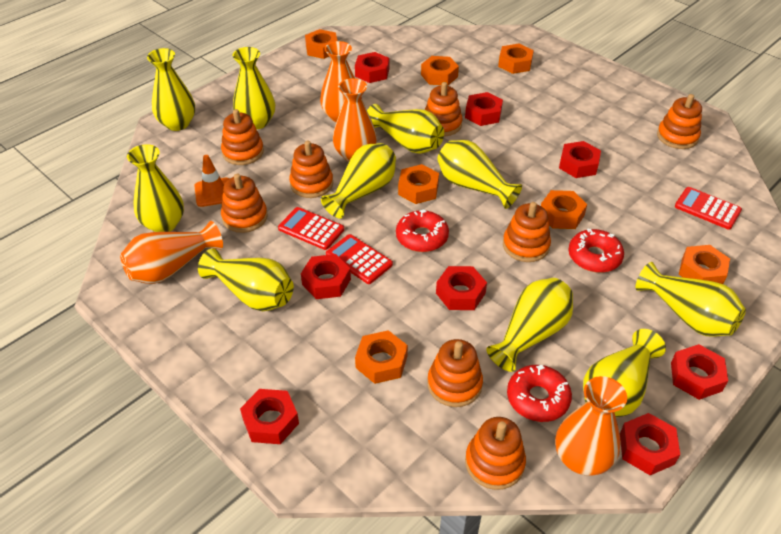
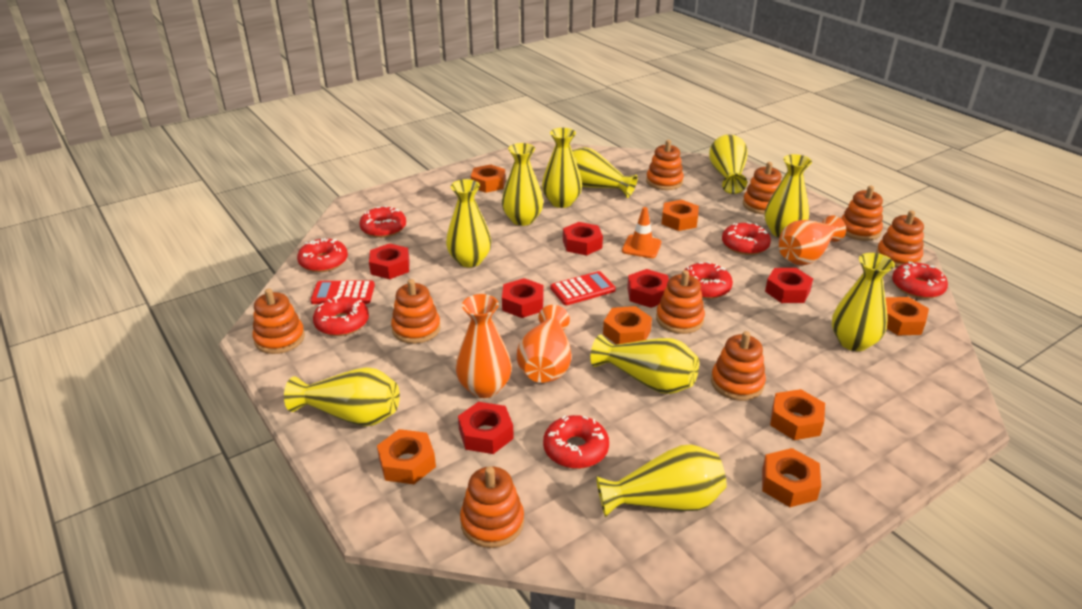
orange stacking toy: 8 -> 9
orange vase: 4 -> 3
red calculator: 3 -> 2
red donut: 3 -> 7
red nut: 8 -> 6

